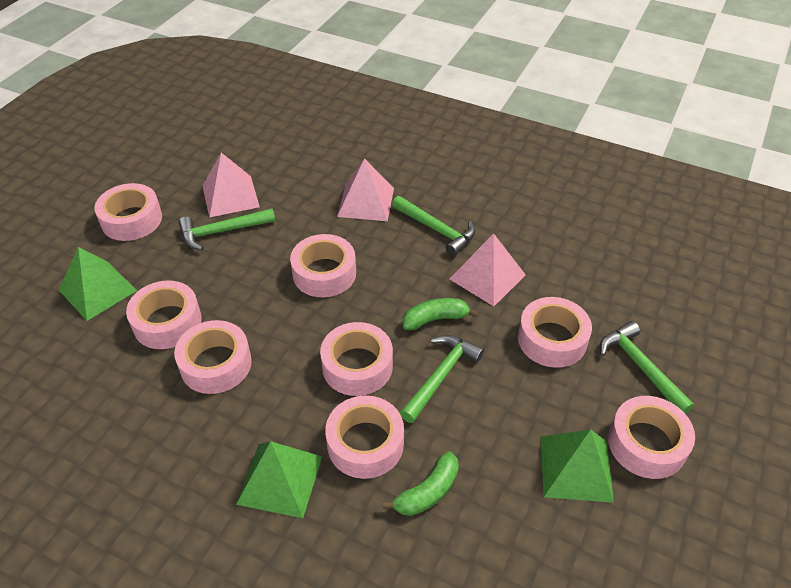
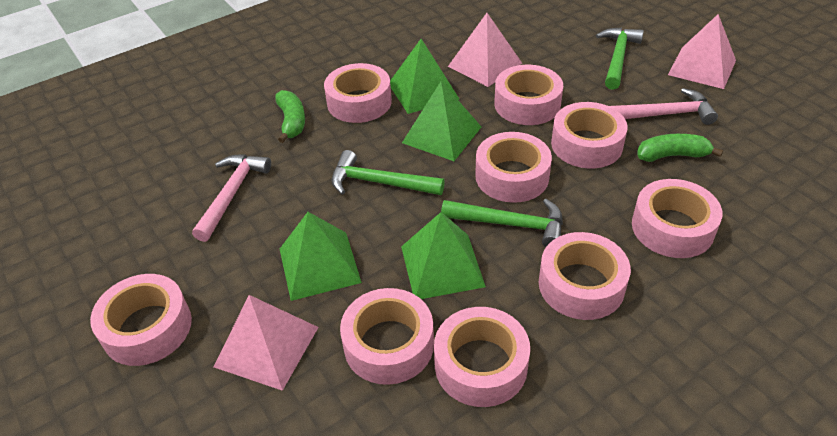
green hammer: 4 -> 3
green pyramid: 3 -> 4
pink hammer: 0 -> 2
pink tape: 8 -> 9

